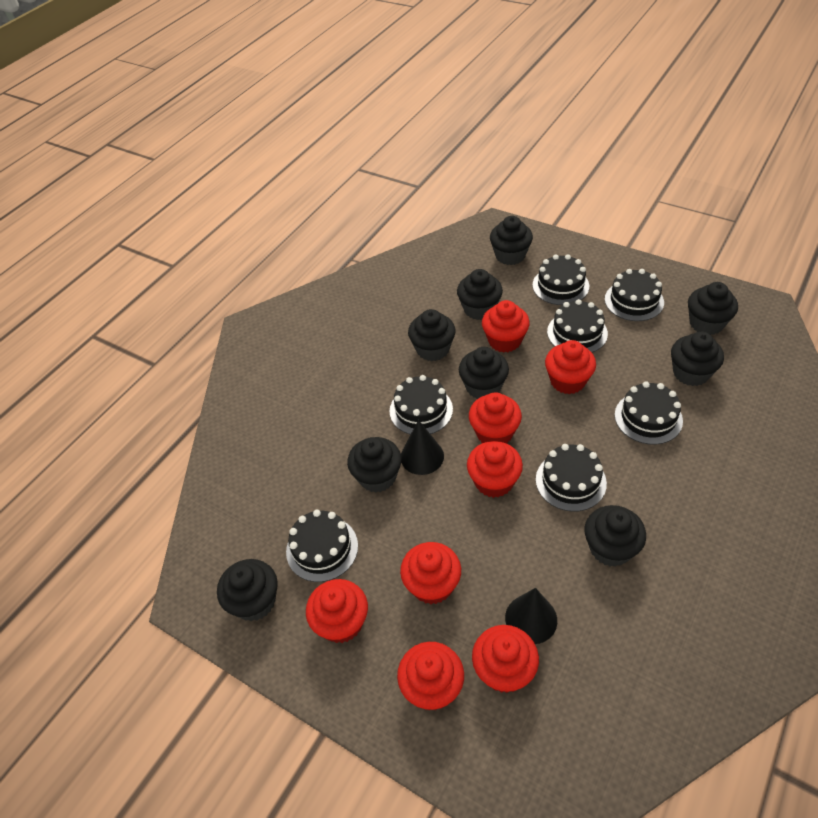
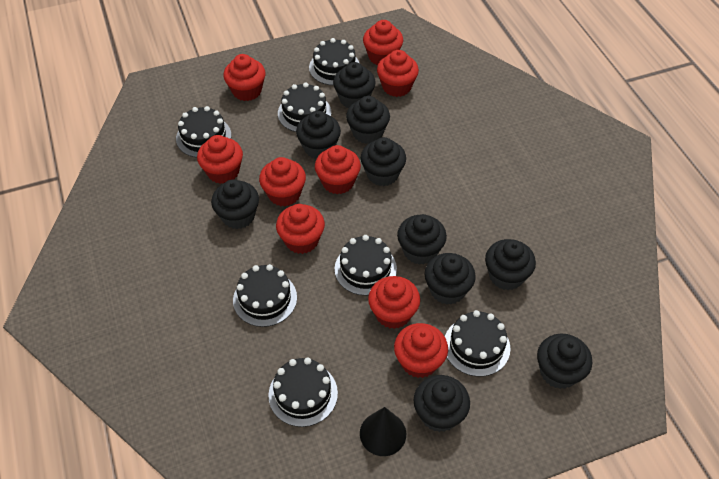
black cone: 2 -> 1
black cupcake: 9 -> 10
red cupcake: 8 -> 9

